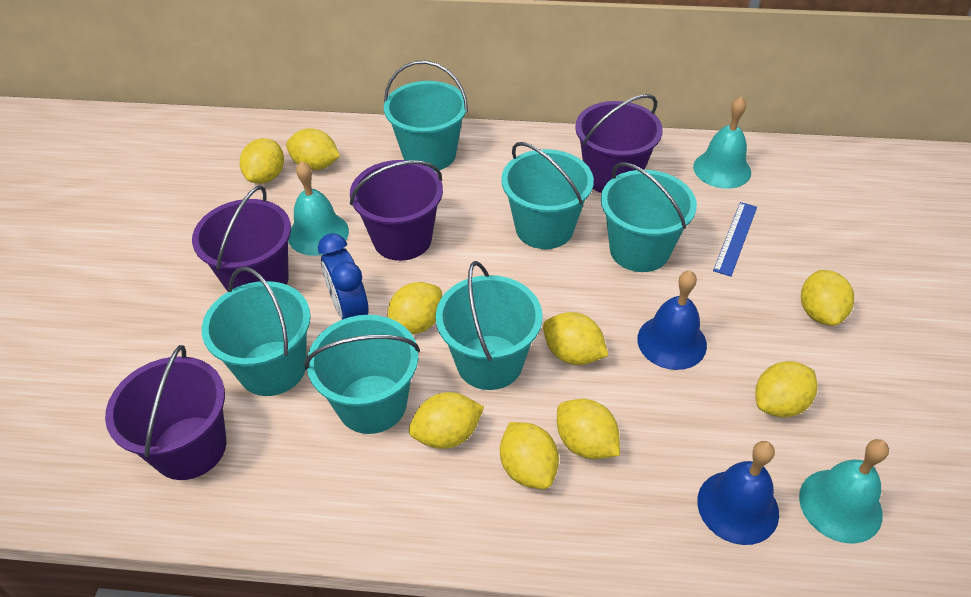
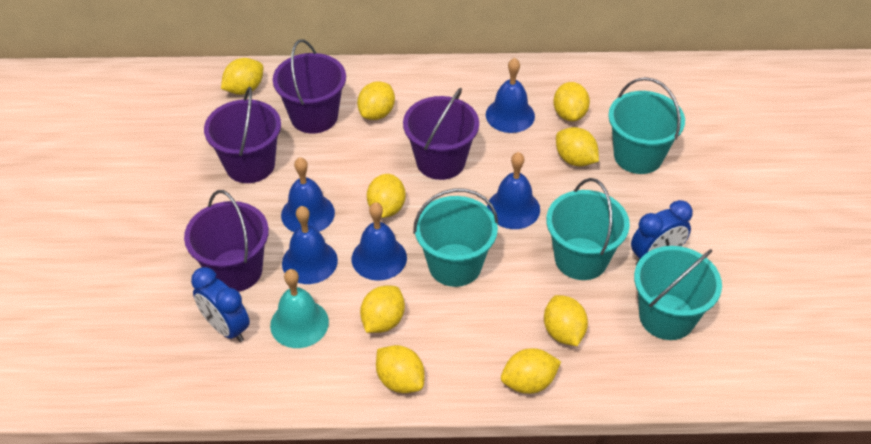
blue bell: 2 -> 5
blue clock: 1 -> 2
blue ruler: 1 -> 0
turquoise bell: 3 -> 1
turquoise bucket: 6 -> 4

